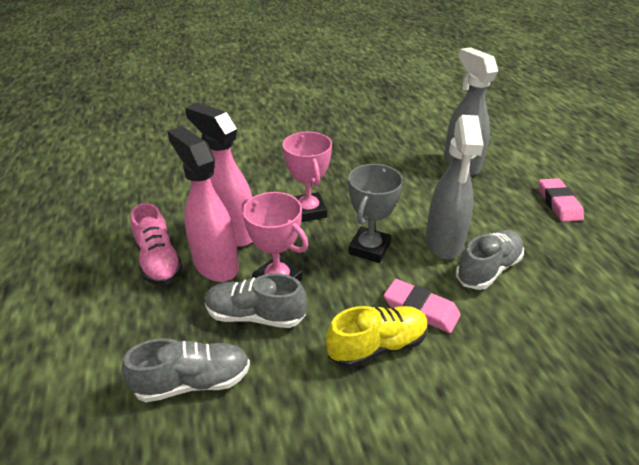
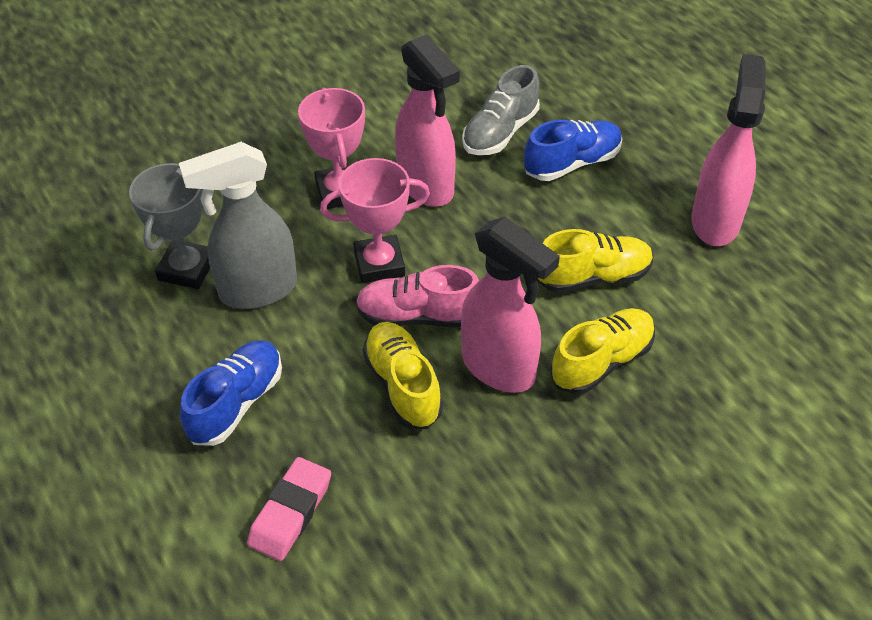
blue shoe: 0 -> 2
grey shoe: 3 -> 1
grey spray bottle: 2 -> 1
pink eraser: 2 -> 1
pink spray bottle: 2 -> 3
yellow shoe: 1 -> 3

